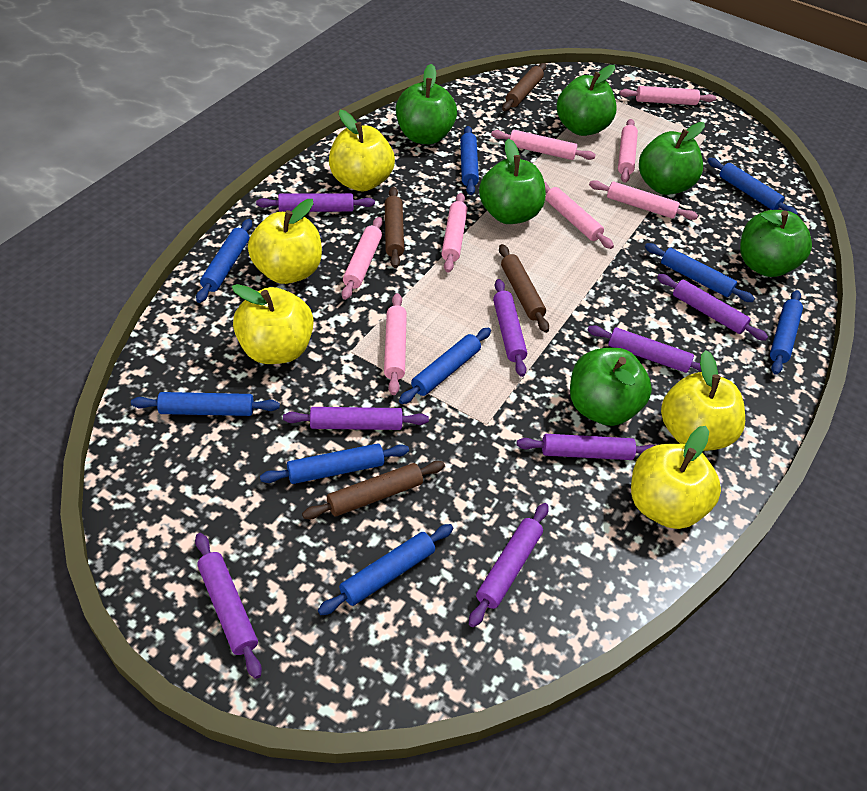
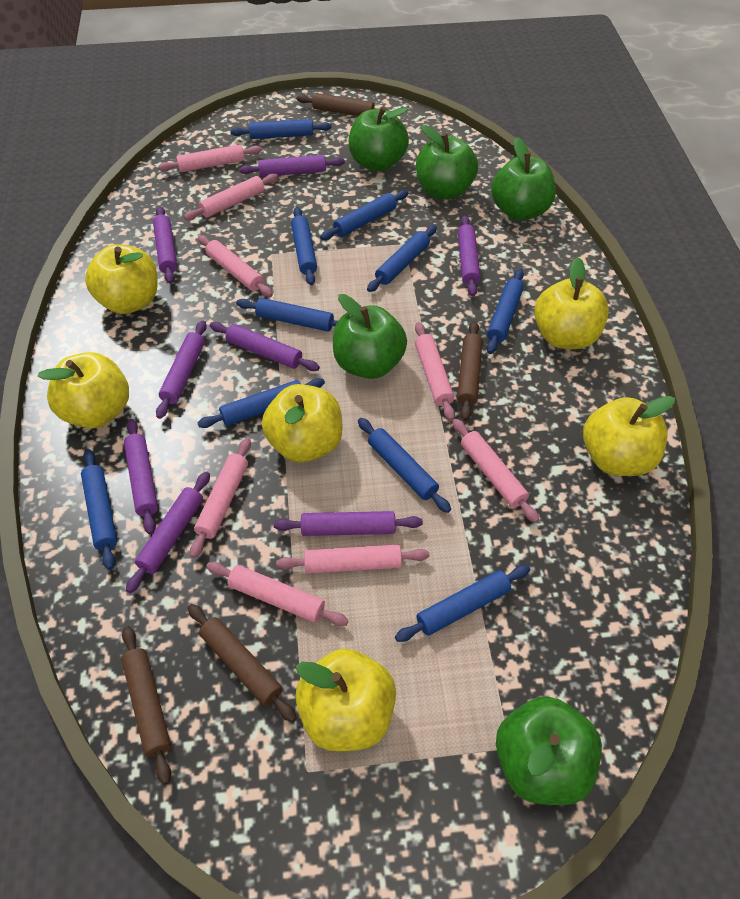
blue rolling pin: 9 -> 10
green apple: 6 -> 5
yellow apple: 5 -> 6

